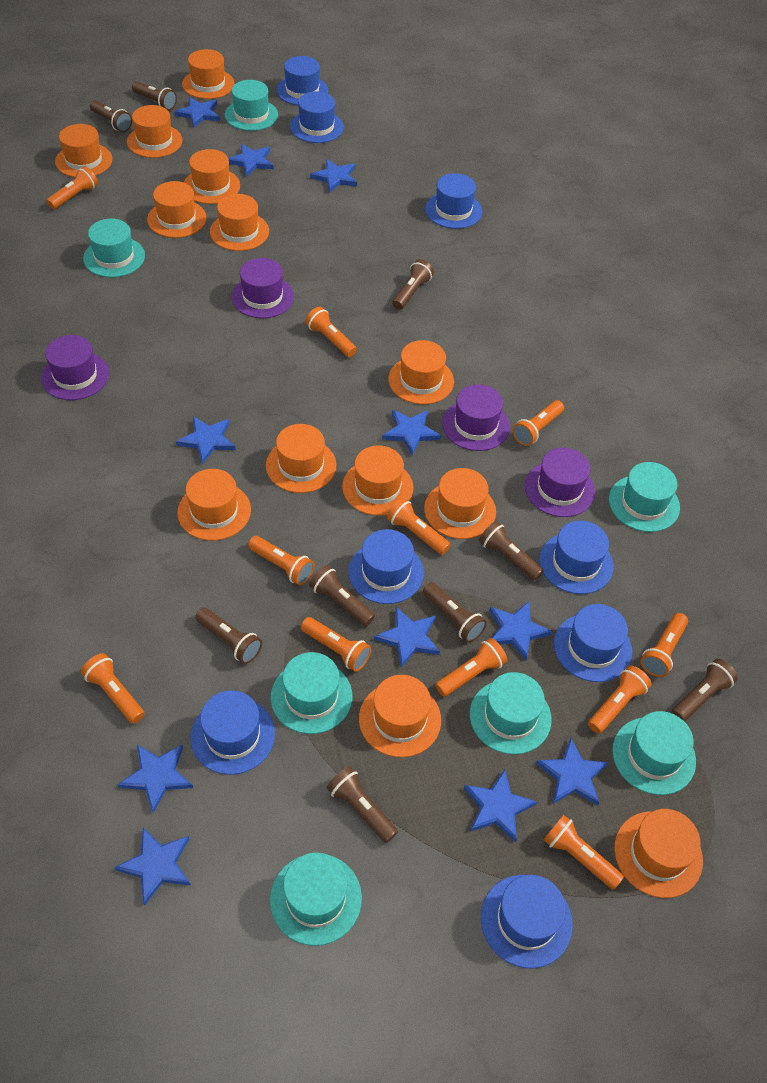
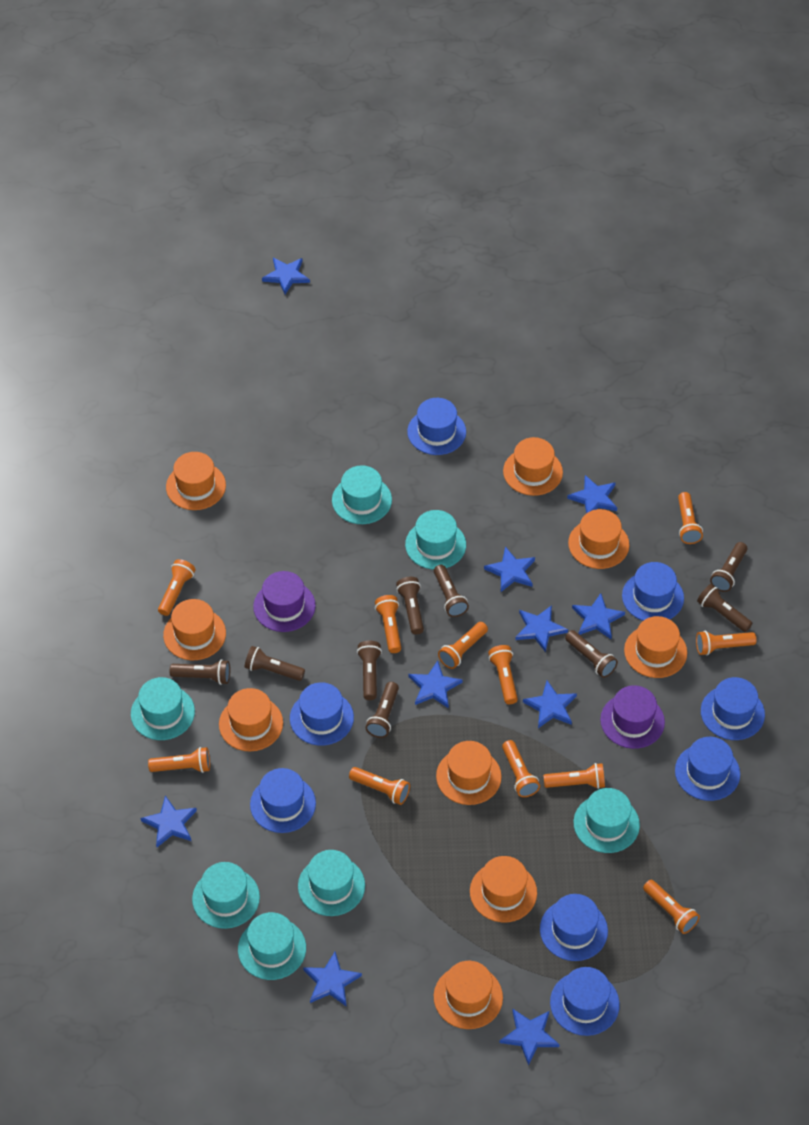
blue star: 11 -> 10
orange hat: 13 -> 9
purple hat: 4 -> 2

